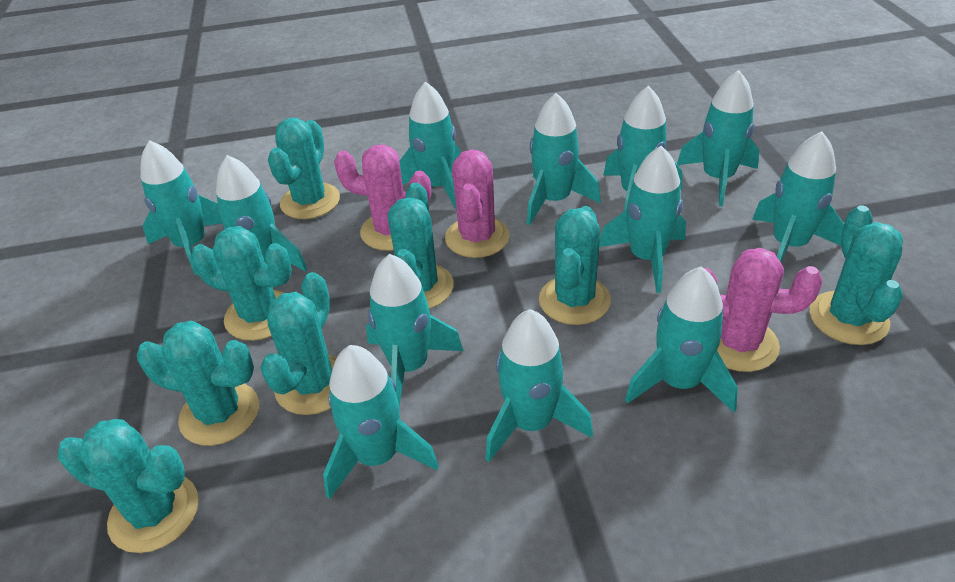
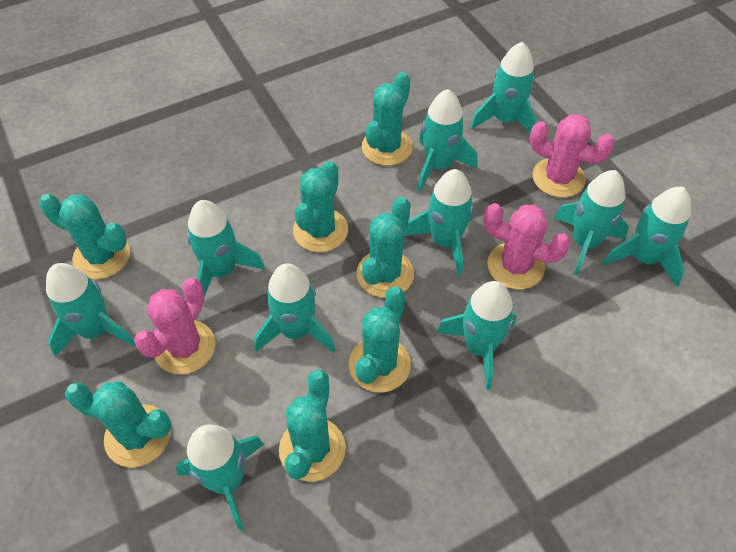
turquoise cactus: 8 -> 7
turquoise rocket: 12 -> 10

